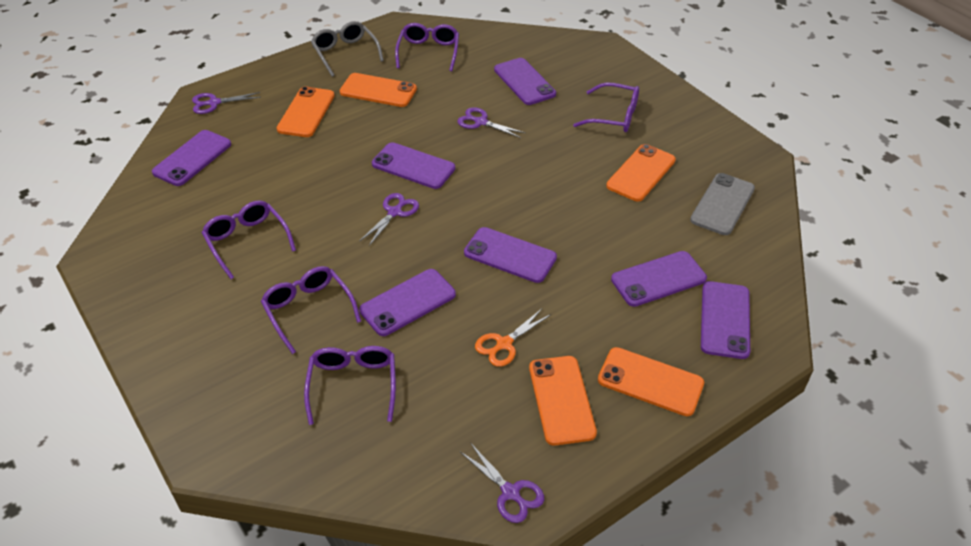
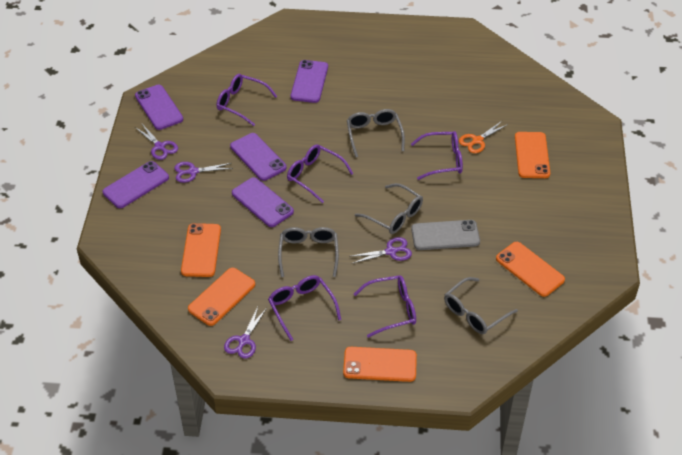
grey glasses: 1 -> 4
purple phone: 7 -> 5

